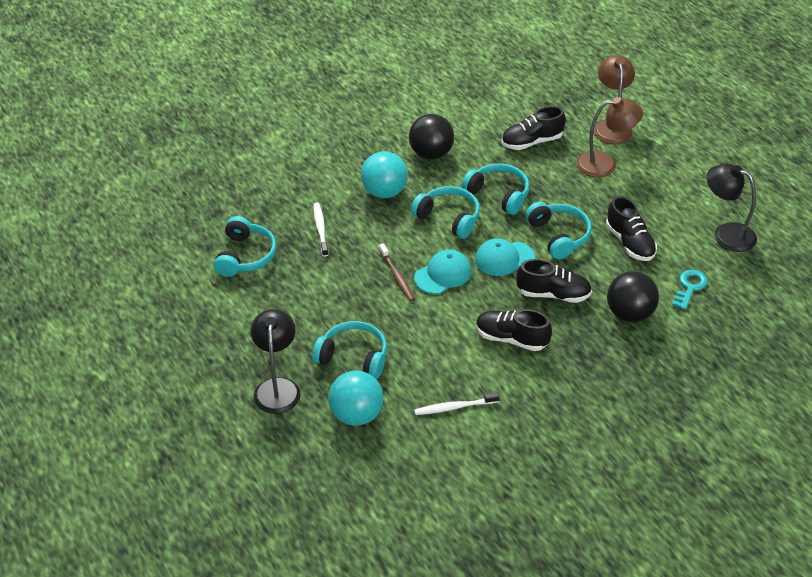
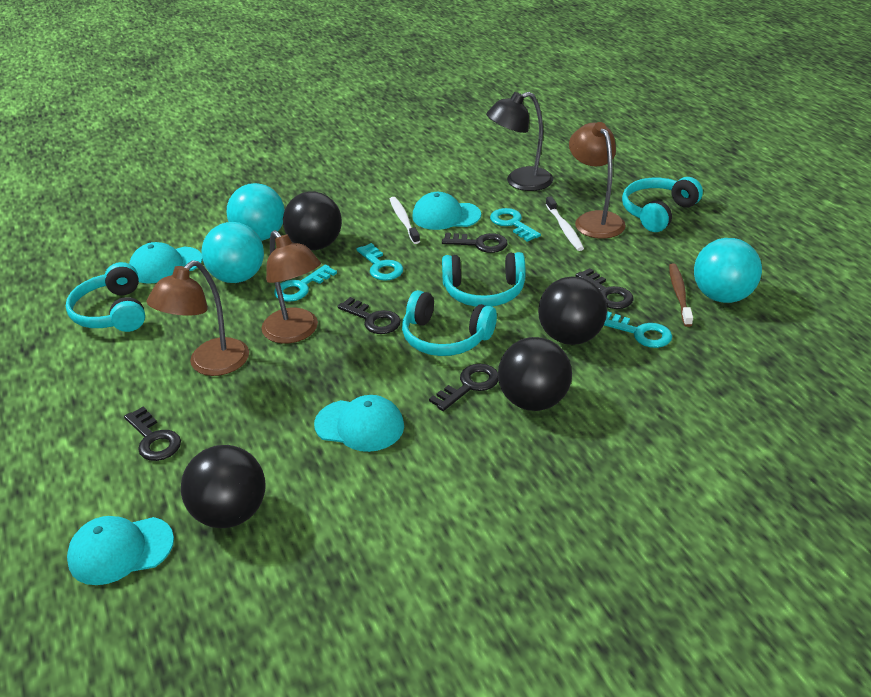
black ball: 2 -> 4
black key: 0 -> 5
black lamp: 2 -> 1
black shoe: 4 -> 0
brown lamp: 2 -> 3
turquoise ball: 2 -> 3
turquoise cap: 2 -> 4
turquoise headphones: 5 -> 4
turquoise key: 1 -> 4

